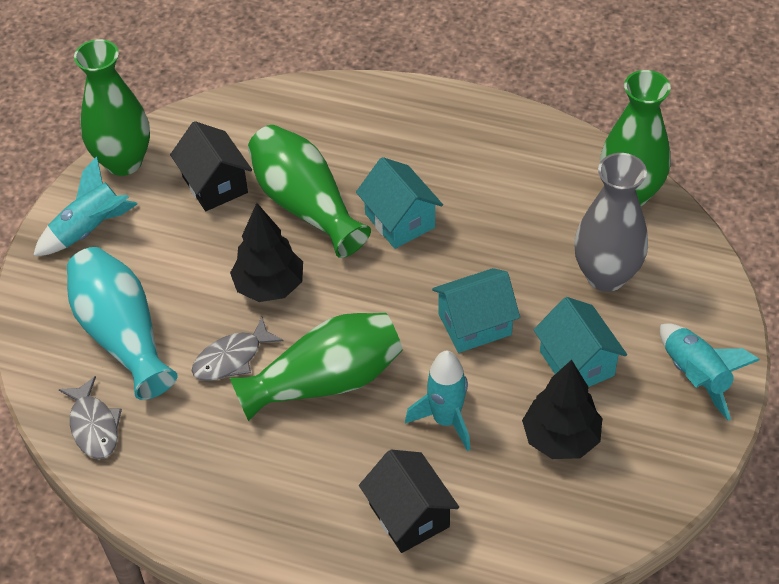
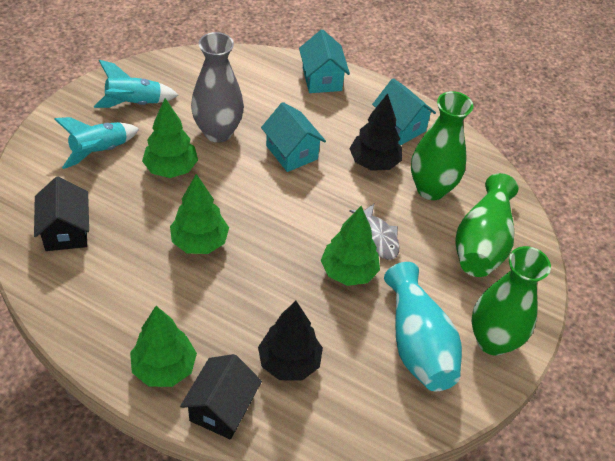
green tree: 0 -> 4
green vase: 4 -> 3
grey fish: 2 -> 1
turquoise rocket: 3 -> 2

